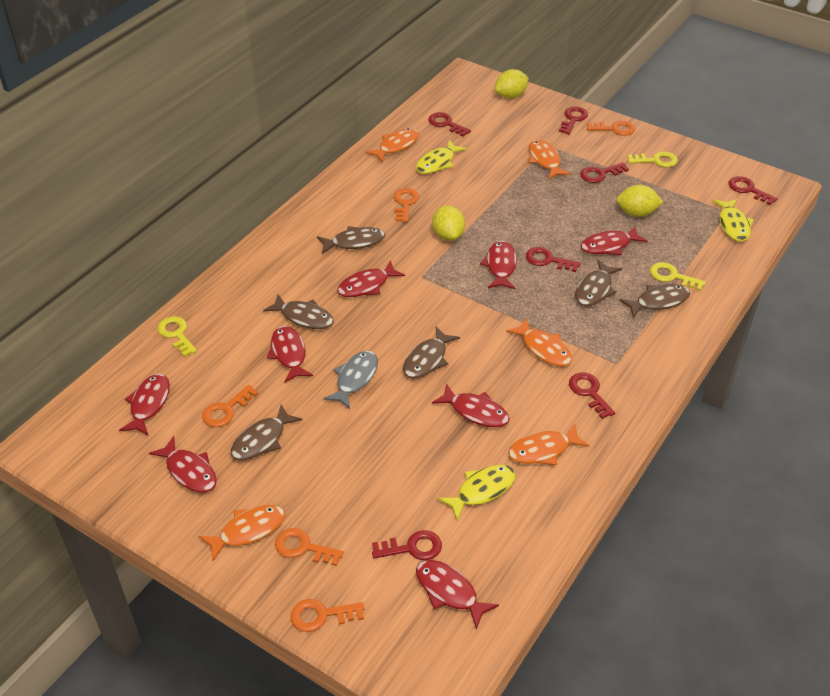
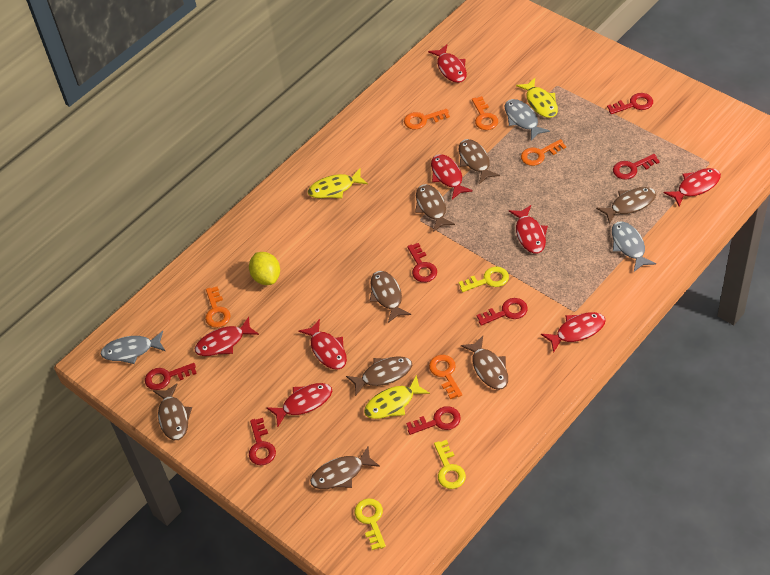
brown fish: 6 -> 8
grey fish: 1 -> 3
orange fish: 5 -> 0
yellow lemon: 3 -> 1

